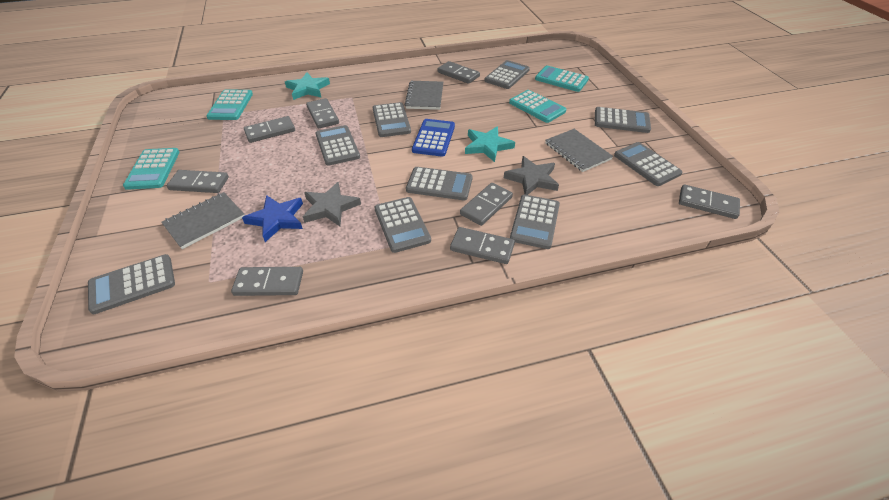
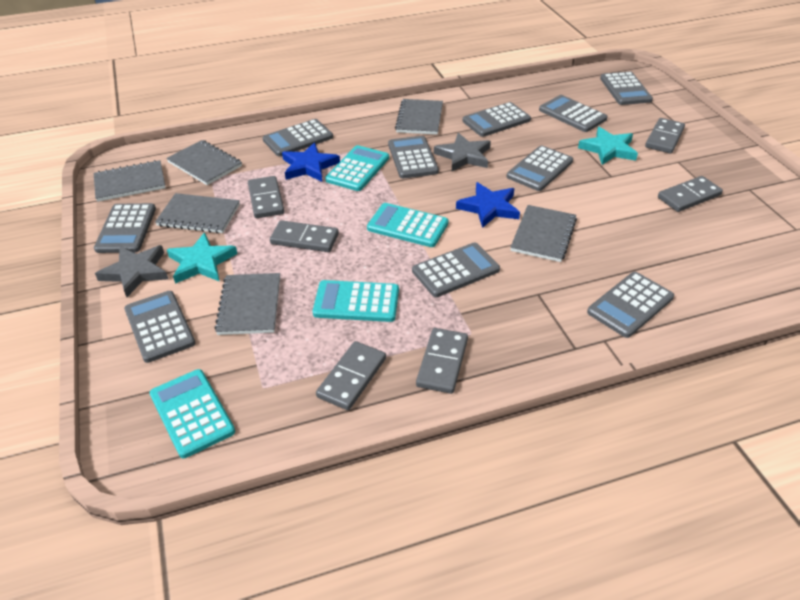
blue calculator: 1 -> 0
blue star: 1 -> 2
grey calculator: 9 -> 10
grey domino: 8 -> 6
grey notebook: 3 -> 6

